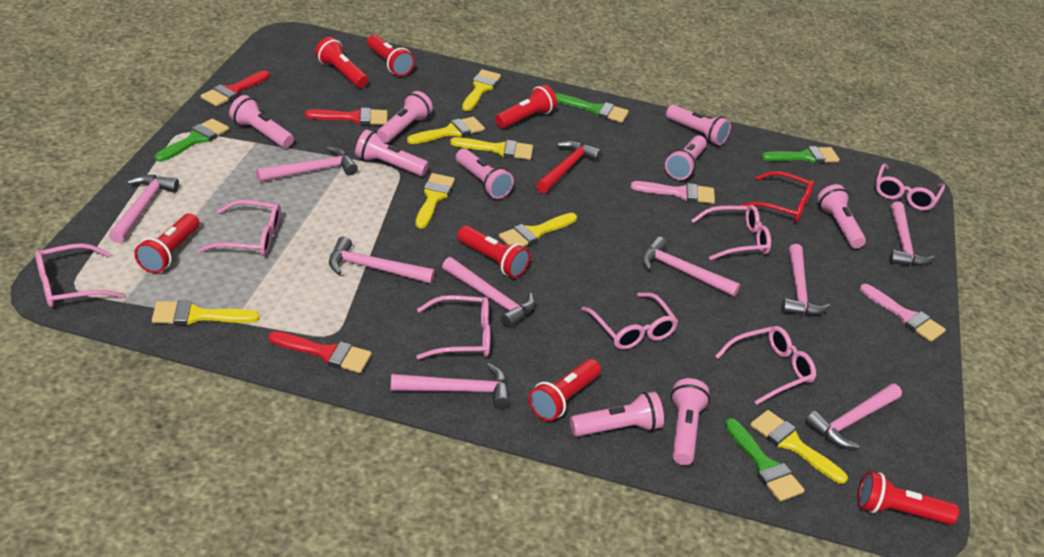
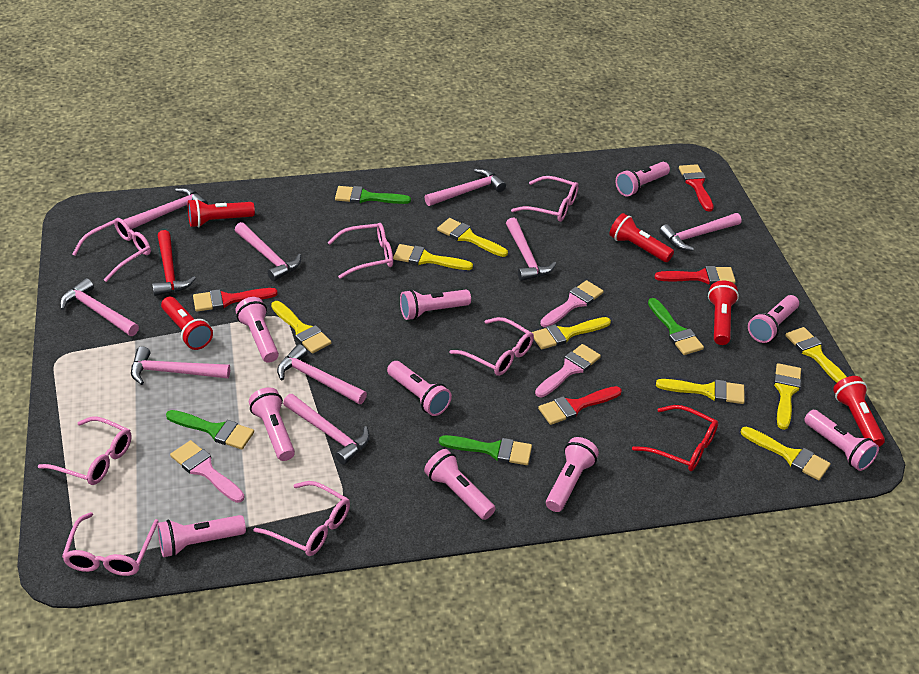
pink brush: 2 -> 3
pink flashlight: 9 -> 10
red brush: 3 -> 4
red flashlight: 7 -> 5
yellow brush: 7 -> 8

